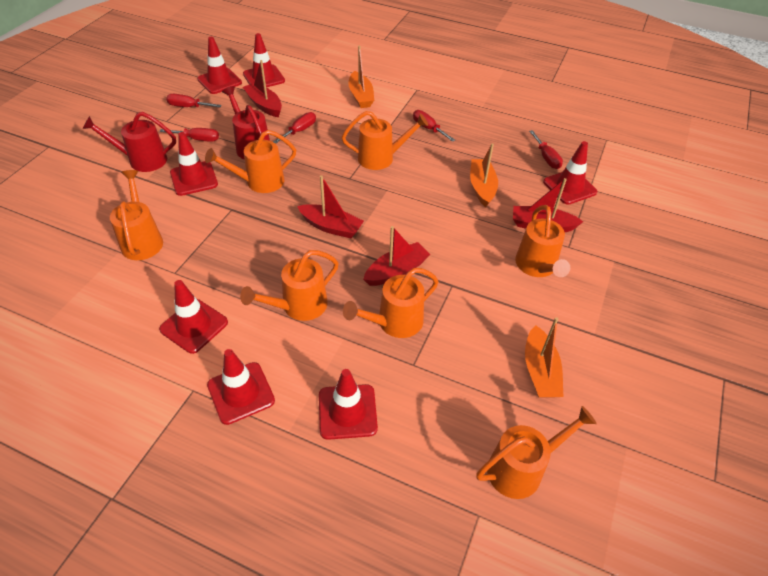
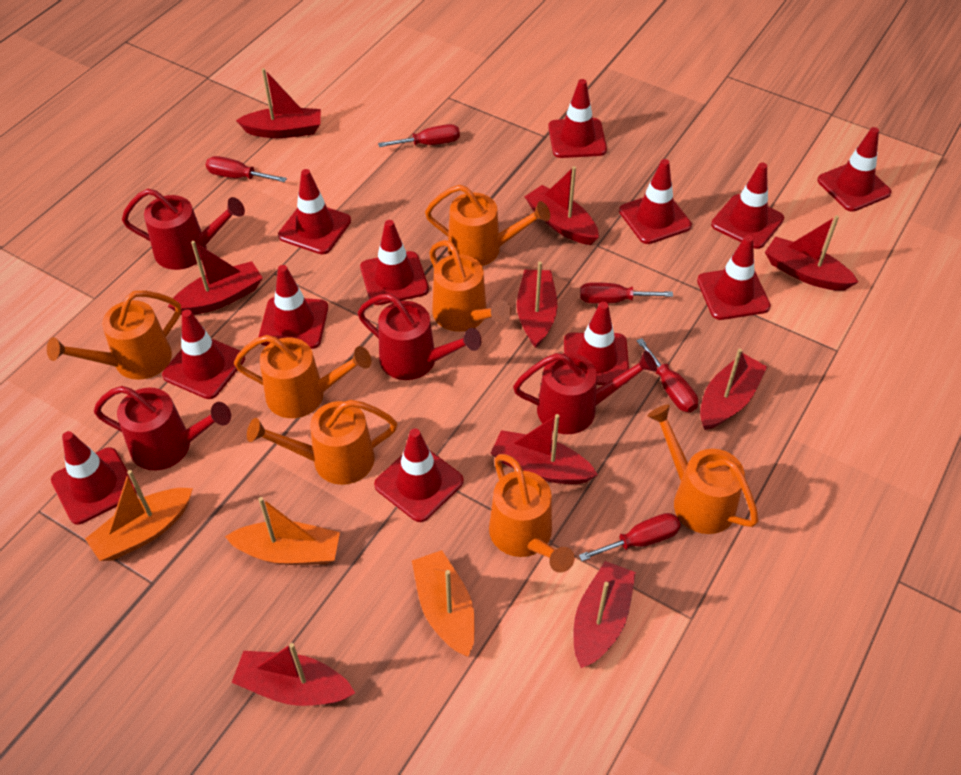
red boat: 4 -> 9
red traffic cone: 7 -> 12
red watering can: 2 -> 4

